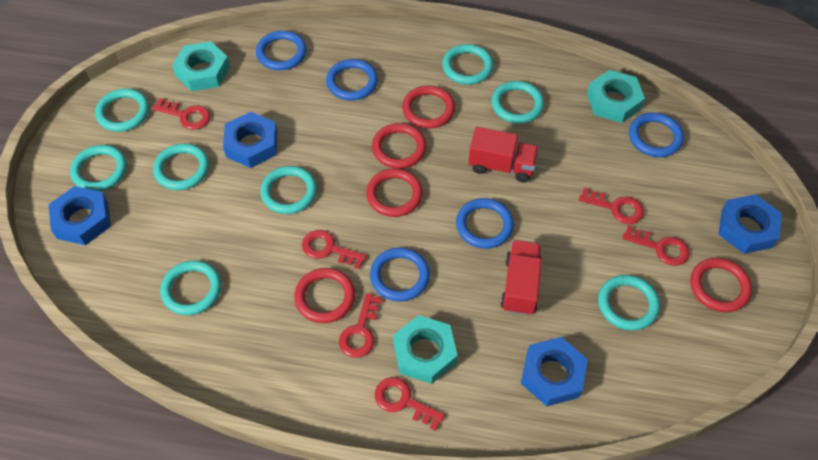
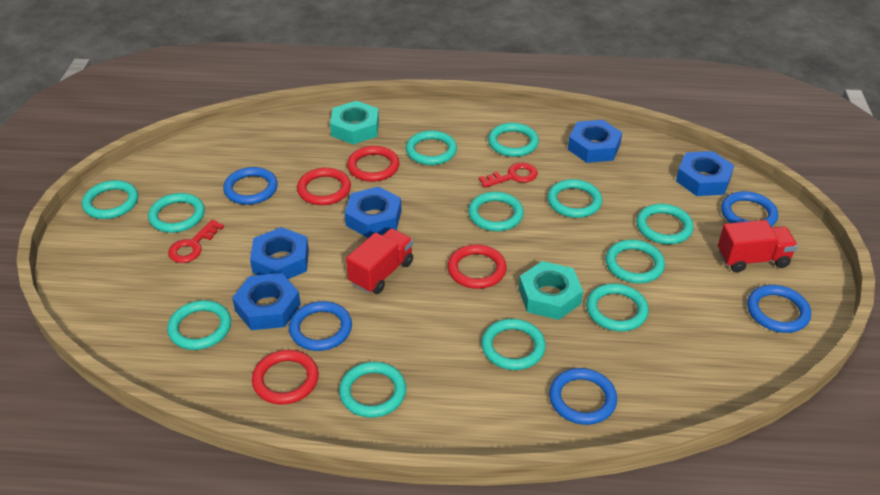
blue nut: 4 -> 5
red key: 6 -> 2
red ring: 5 -> 4
turquoise nut: 3 -> 2
turquoise ring: 8 -> 12

